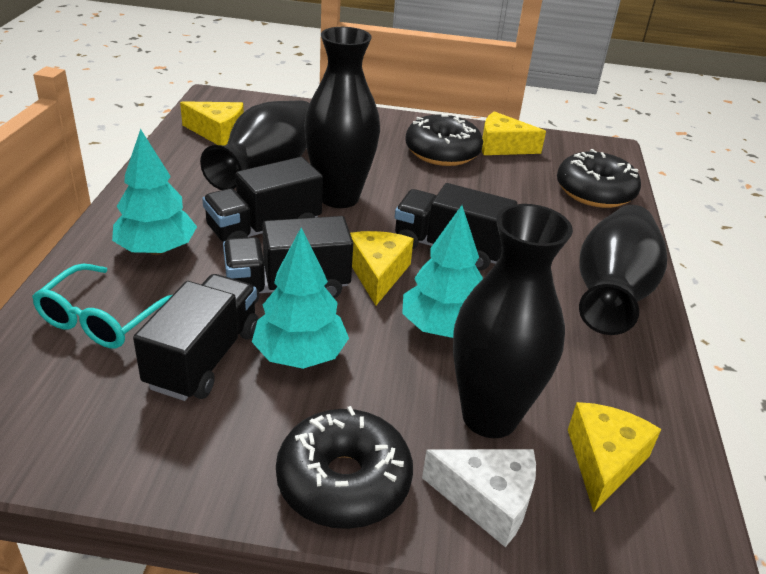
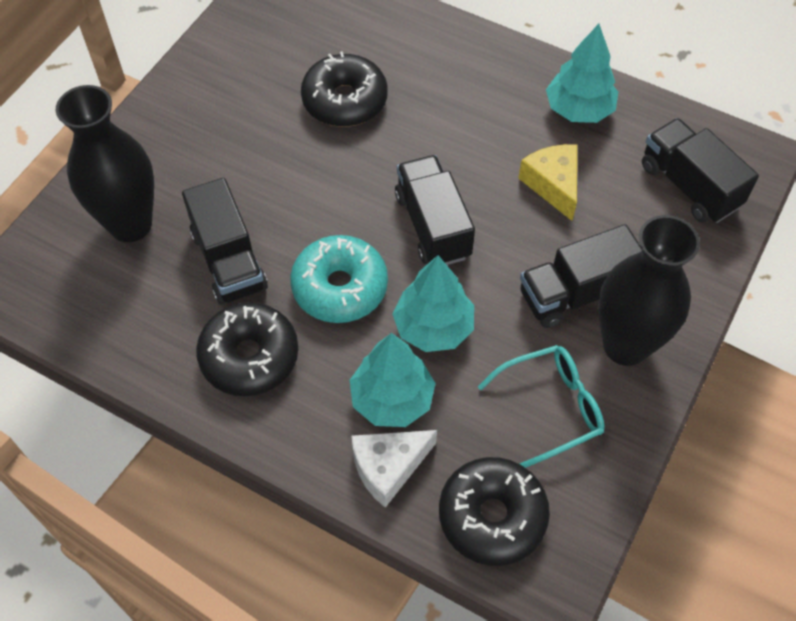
black vase: 4 -> 2
turquoise donut: 0 -> 1
yellow cheese: 4 -> 1

